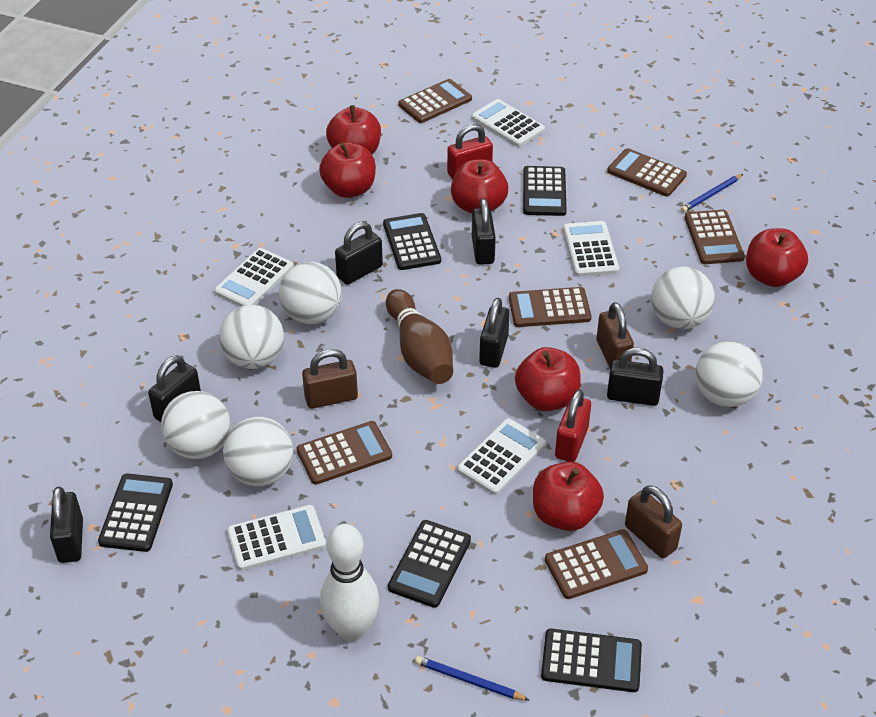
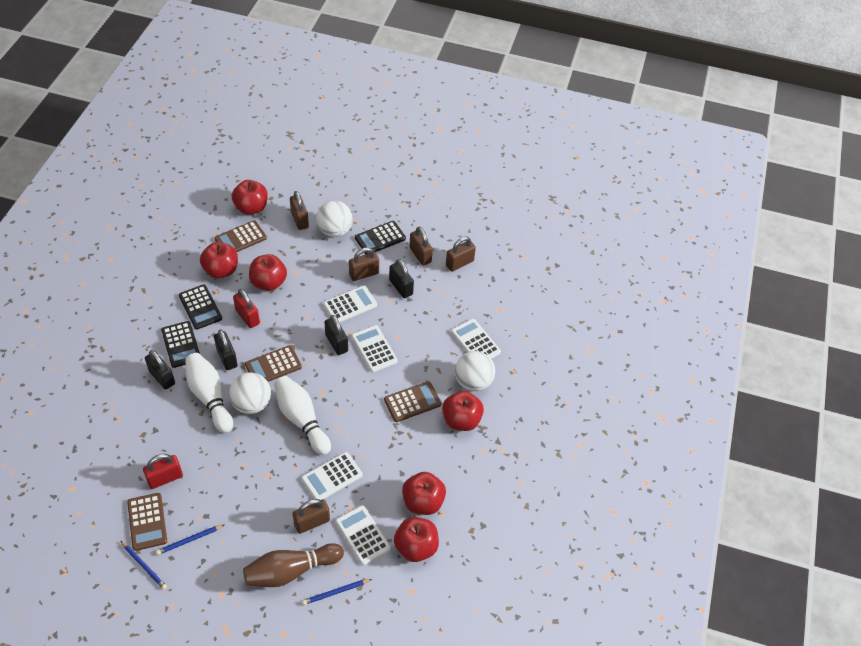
black calculator: 5 -> 3
black padlock: 6 -> 4
blue pencil: 2 -> 3
brown calculator: 6 -> 4
brown padlock: 3 -> 5
white ball: 6 -> 3
white bowling pin: 1 -> 2

